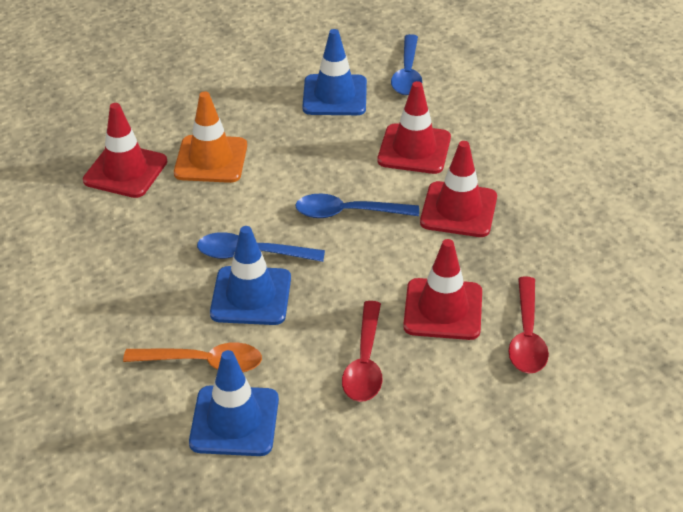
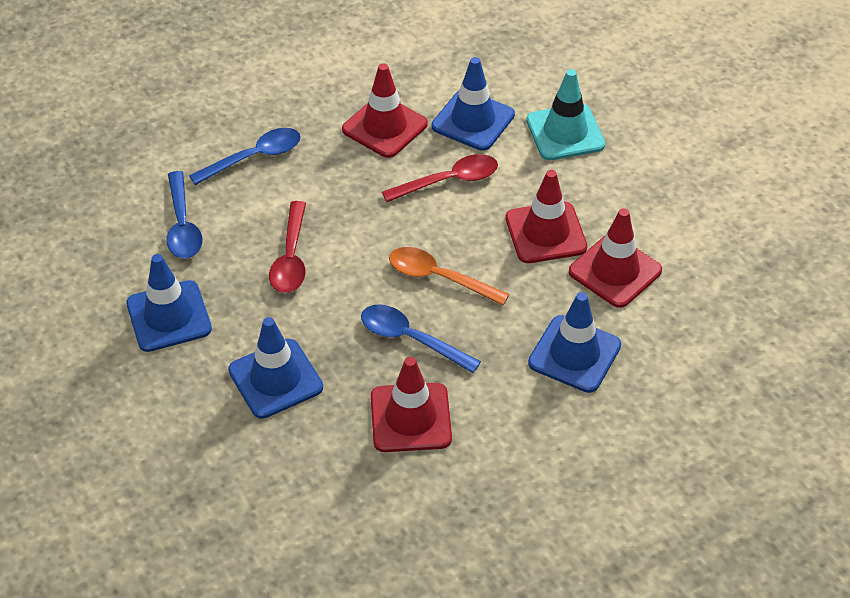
blue traffic cone: 3 -> 4
orange traffic cone: 1 -> 0
turquoise traffic cone: 0 -> 1

